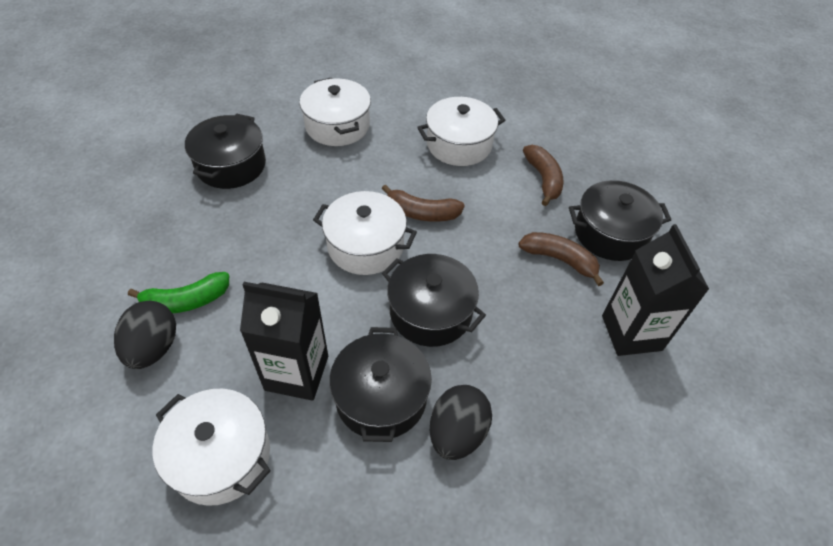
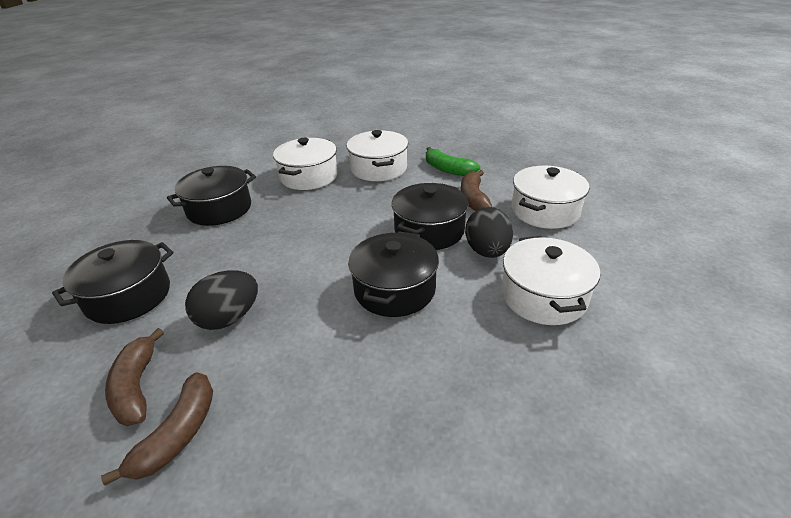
black carton: 2 -> 0

